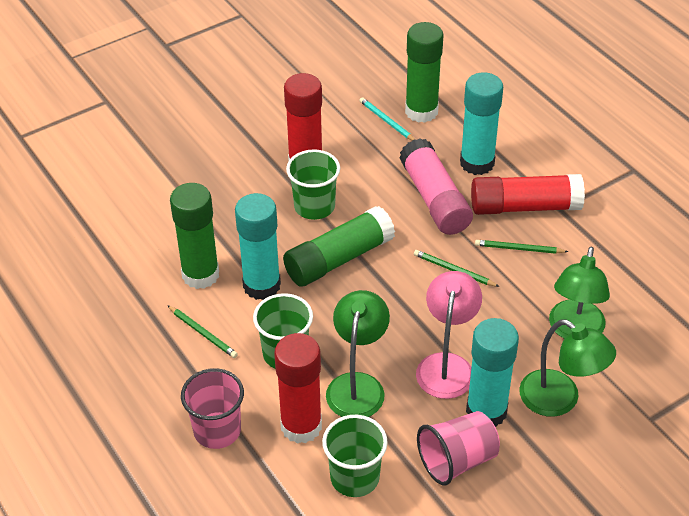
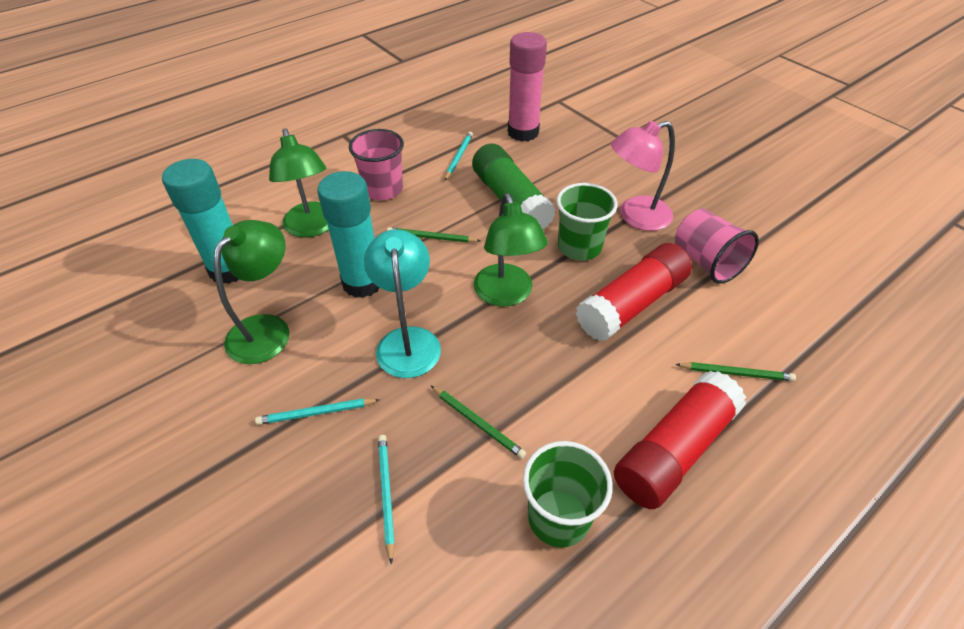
green cup: 3 -> 2
green glue stick: 3 -> 1
red glue stick: 3 -> 2
turquoise glue stick: 3 -> 2
turquoise lamp: 0 -> 1
turquoise pencil: 1 -> 3

